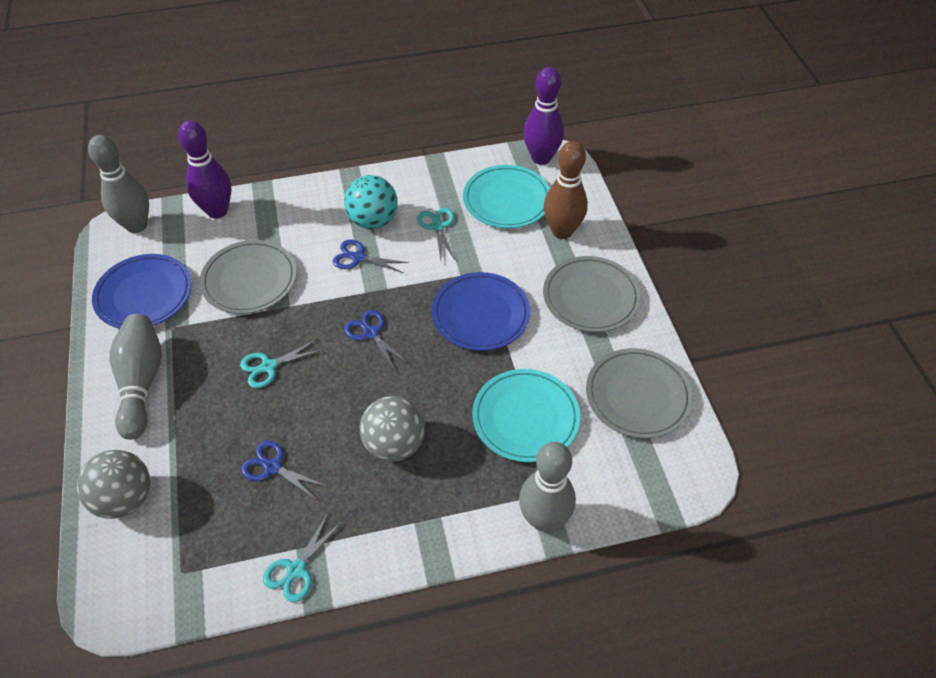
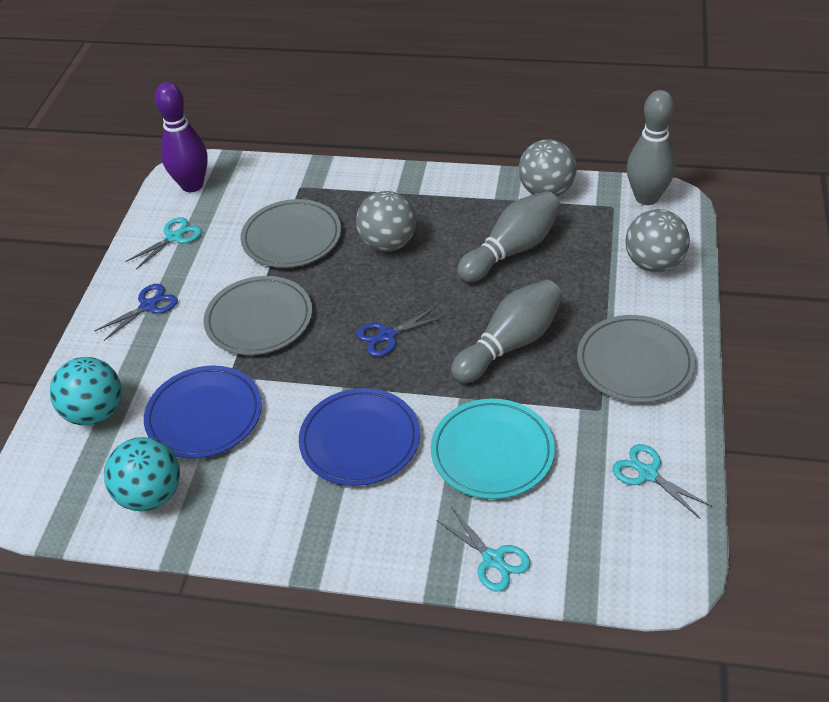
blue scissors: 3 -> 2
brown bowling pin: 1 -> 0
grey ball: 2 -> 3
purple bowling pin: 2 -> 1
turquoise ball: 1 -> 2
turquoise plate: 2 -> 1

